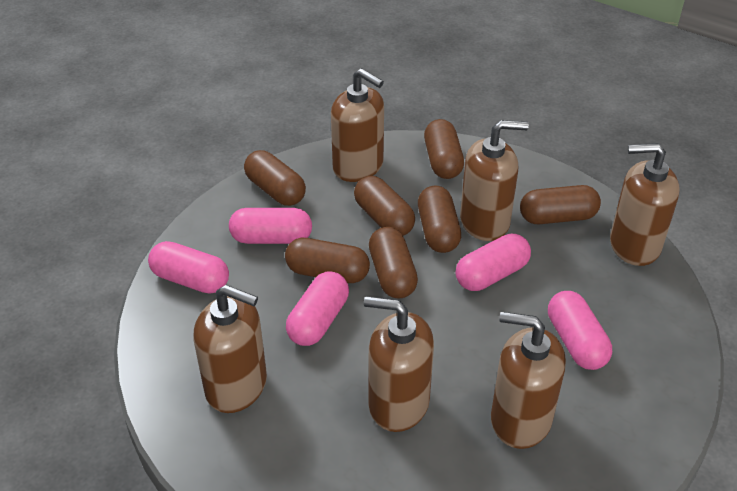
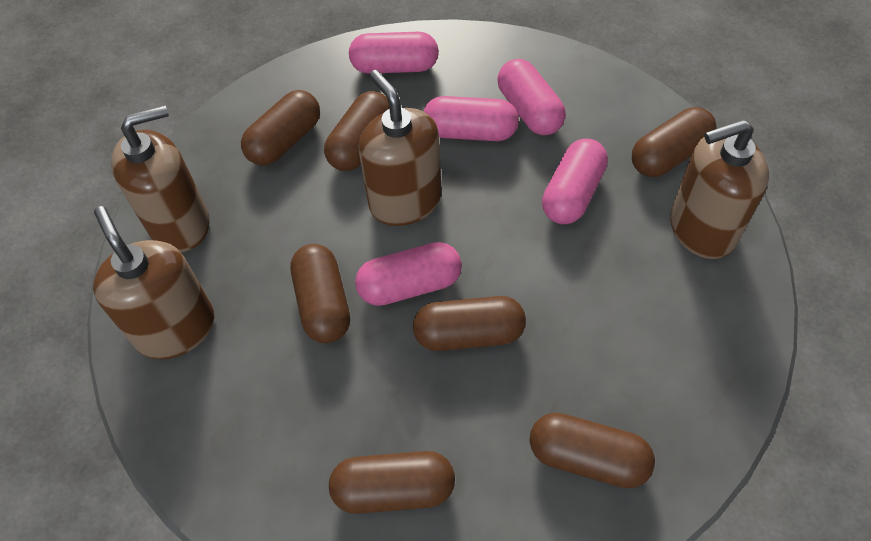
brown soap dispenser: 6 -> 4

